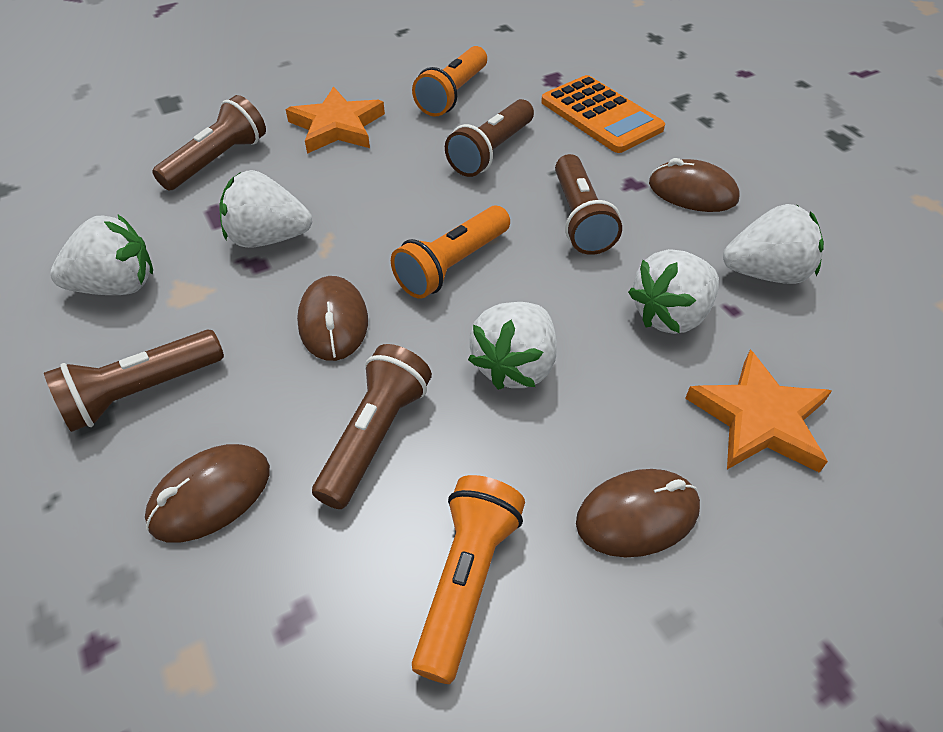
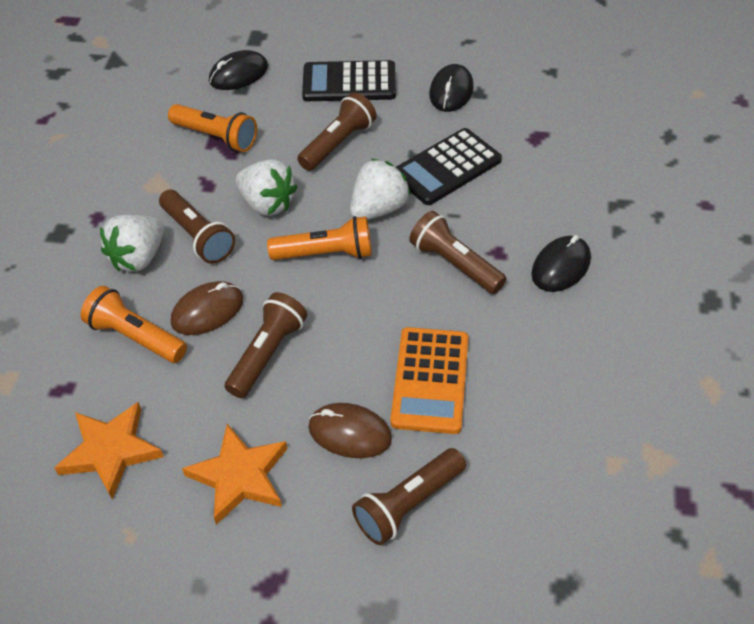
black calculator: 0 -> 2
black mouse: 0 -> 3
brown mouse: 4 -> 2
white strawberry: 5 -> 3

